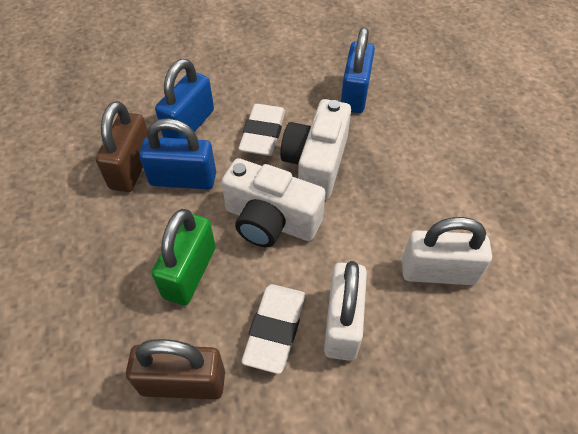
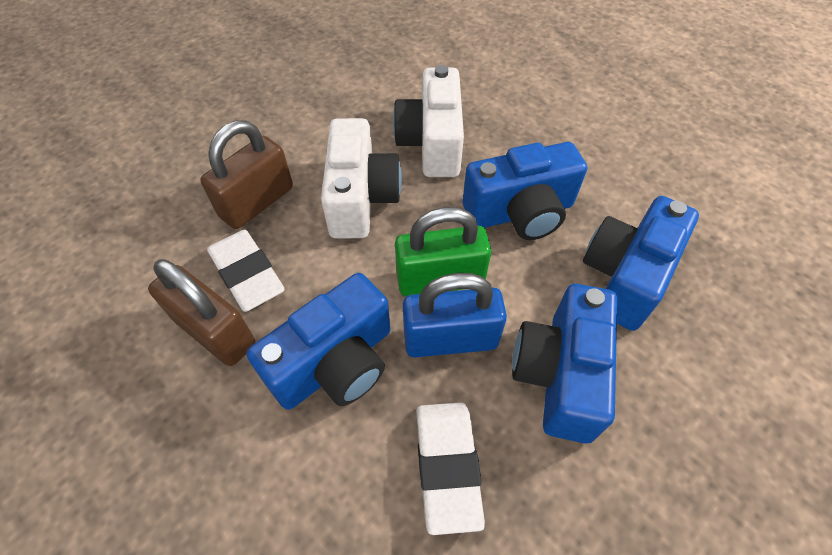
blue camera: 0 -> 4
blue padlock: 3 -> 1
white padlock: 2 -> 0

